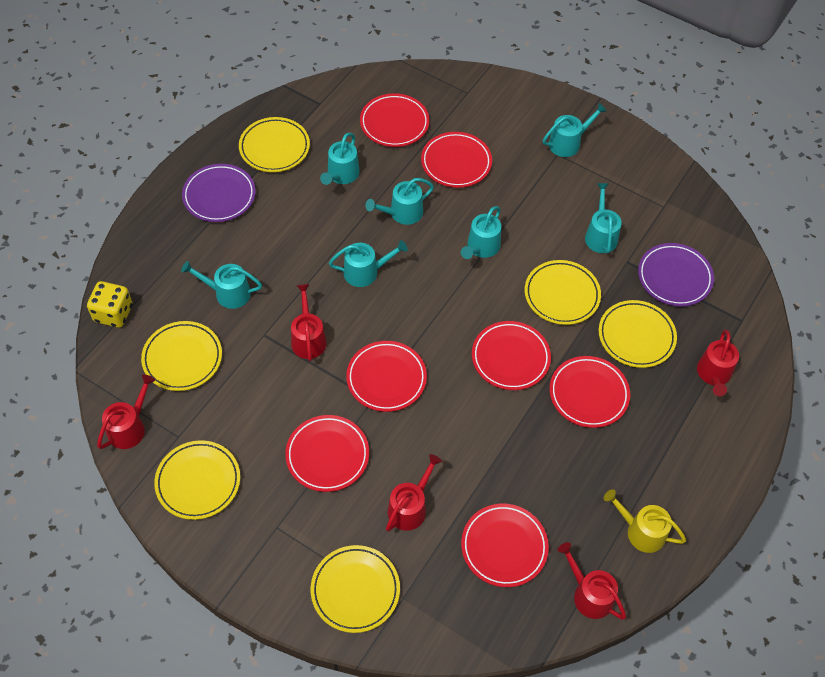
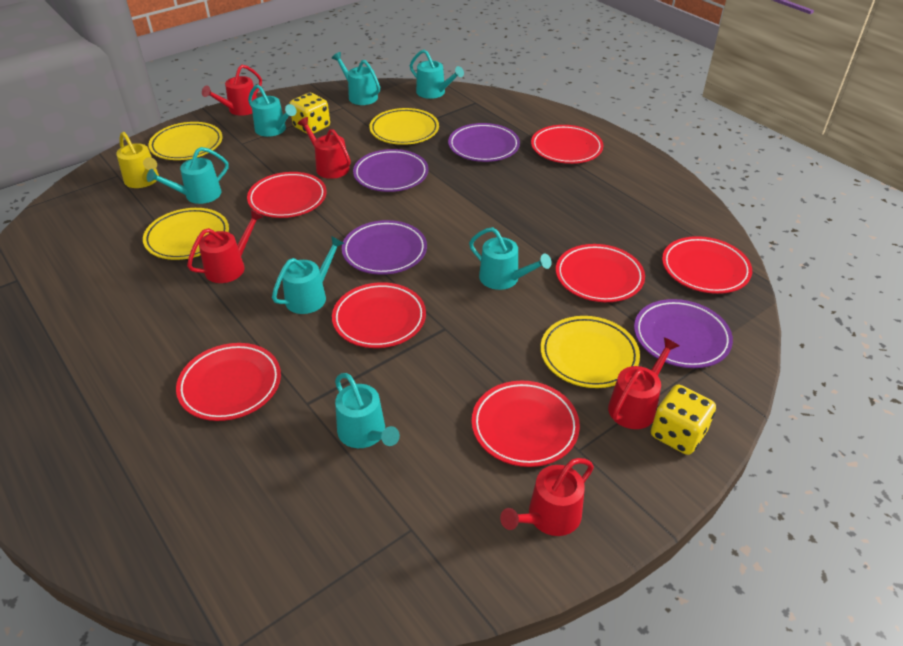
purple plate: 2 -> 4
yellow dice: 1 -> 2
yellow plate: 6 -> 4

